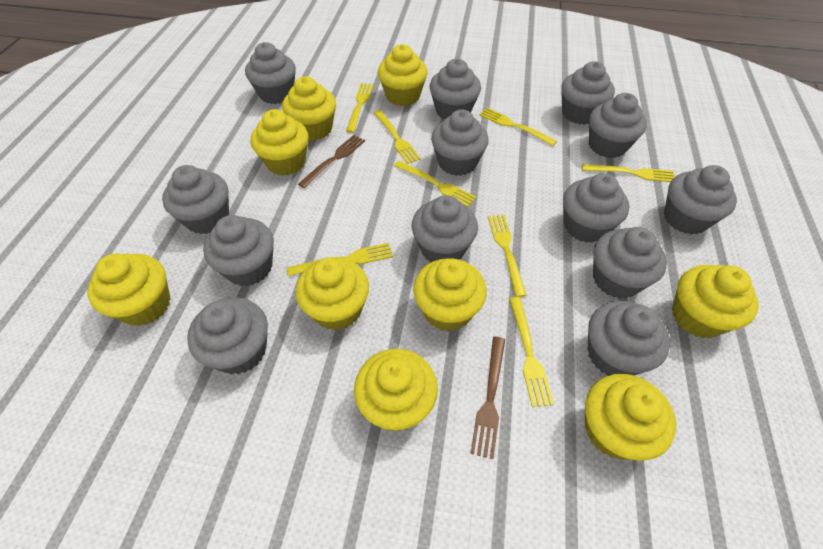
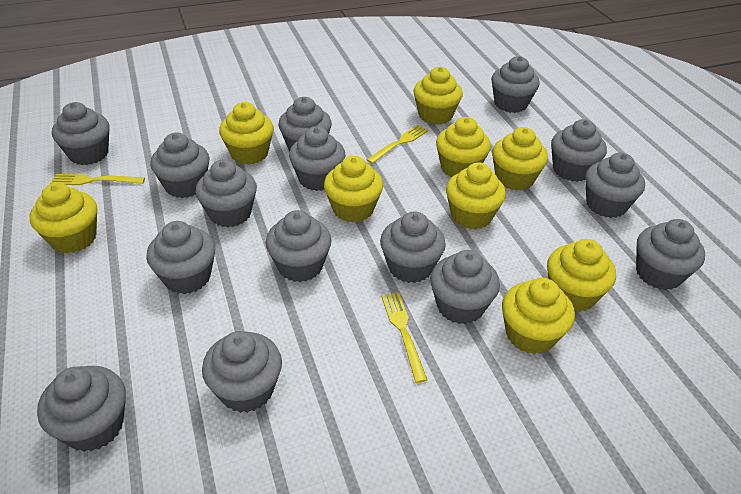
brown fork: 2 -> 0
grey cupcake: 13 -> 15
yellow fork: 8 -> 3

